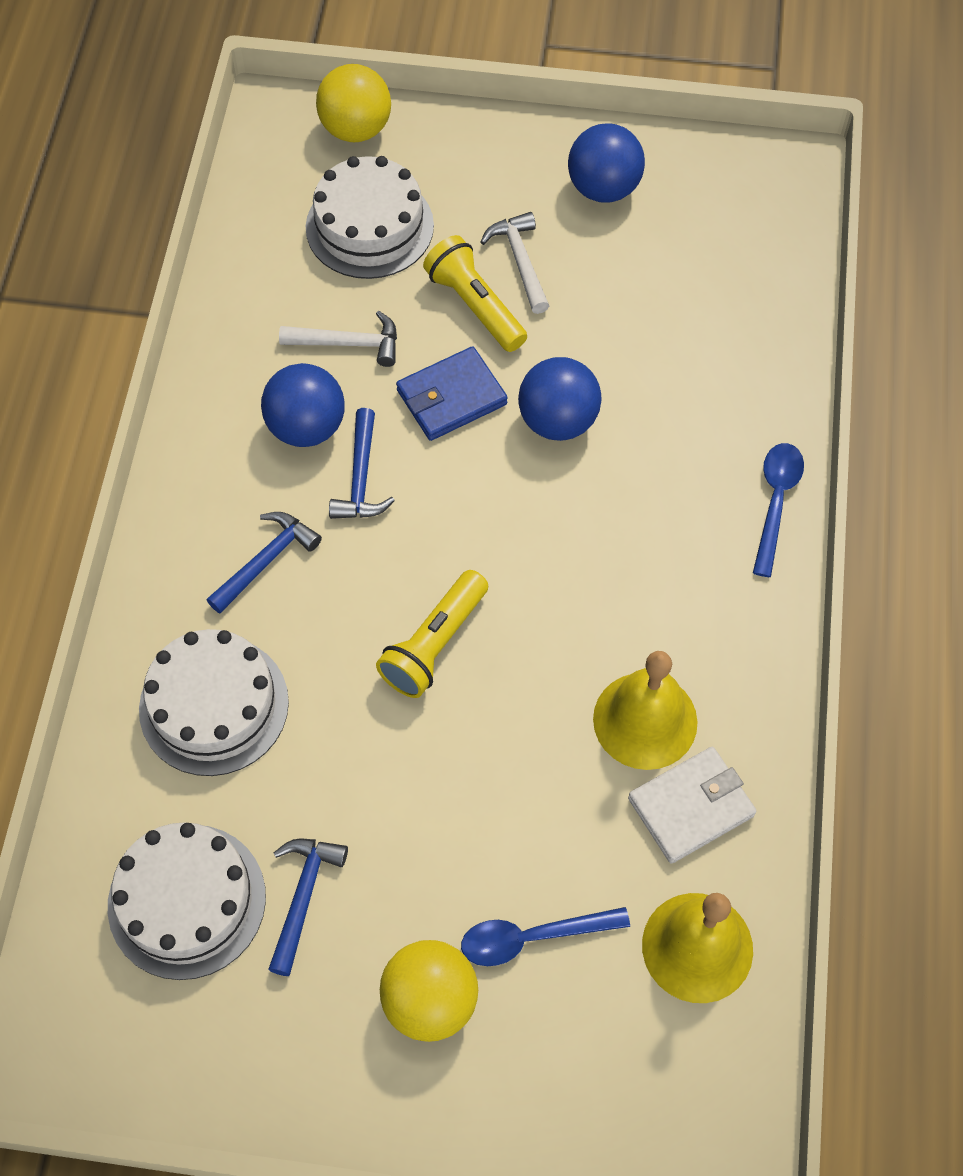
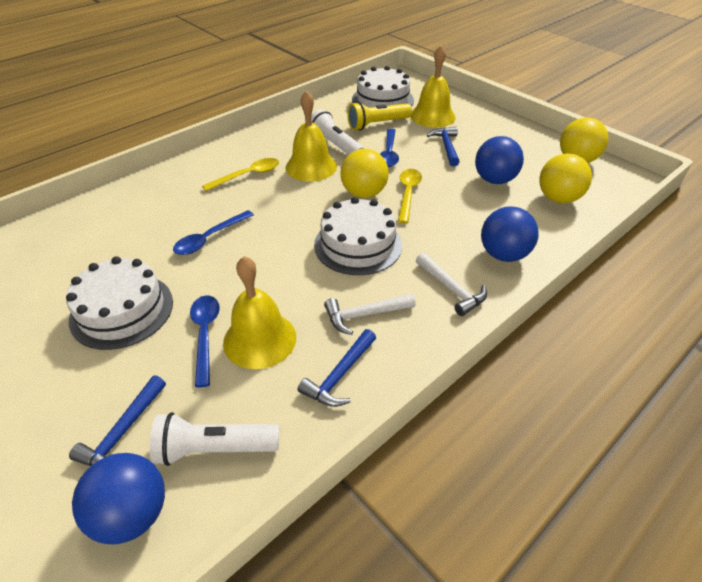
blue spoon: 2 -> 3
blue wallet: 1 -> 0
white flashlight: 0 -> 2
white wallet: 1 -> 0
yellow ball: 2 -> 3
yellow bell: 2 -> 3
yellow flashlight: 2 -> 1
yellow spoon: 0 -> 2

